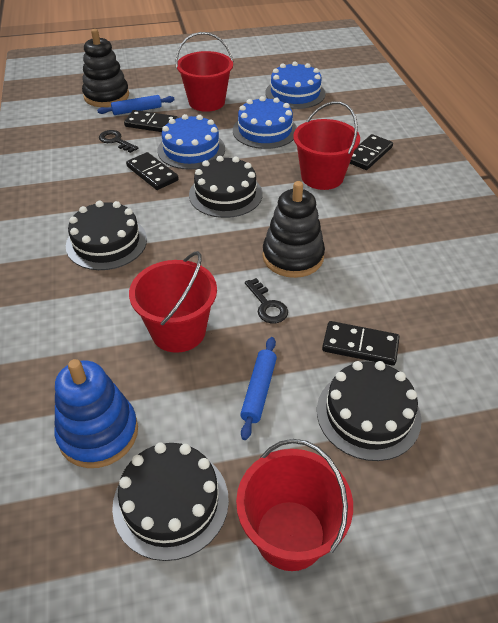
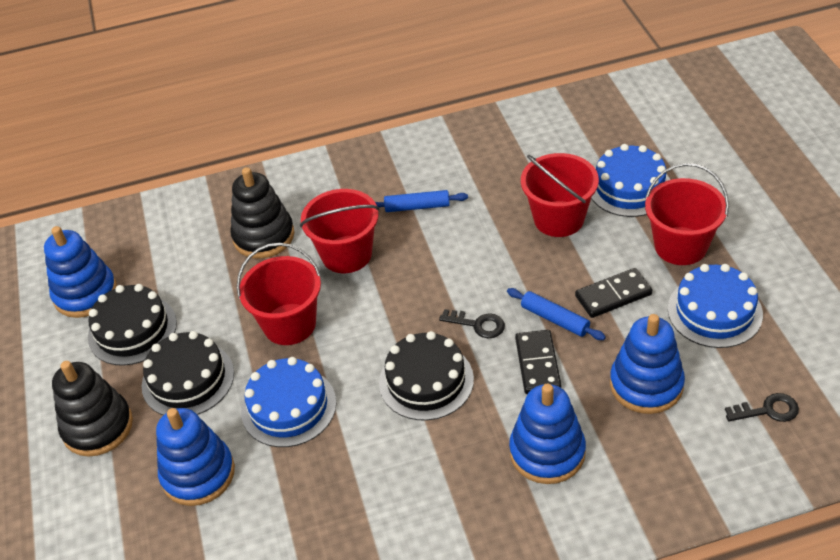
black cake: 4 -> 3
black domino: 4 -> 2
blue stacking toy: 1 -> 4

